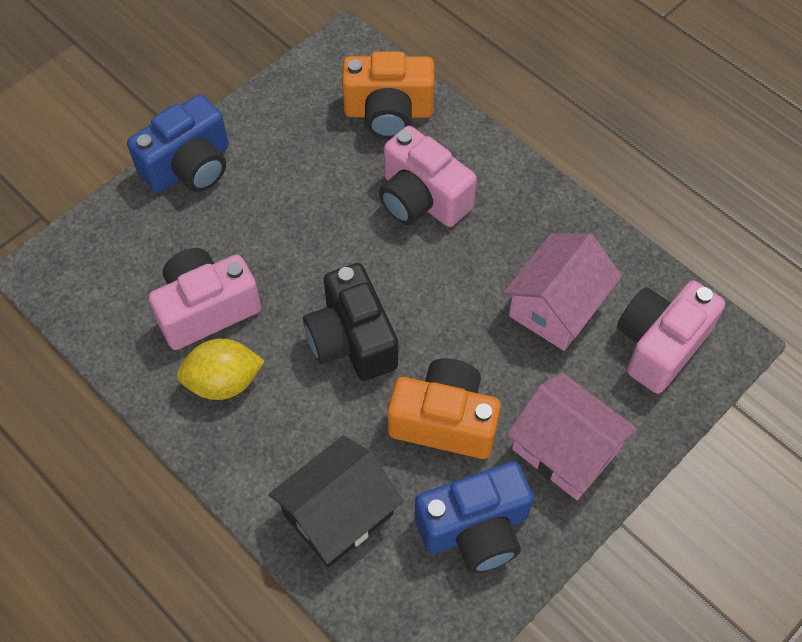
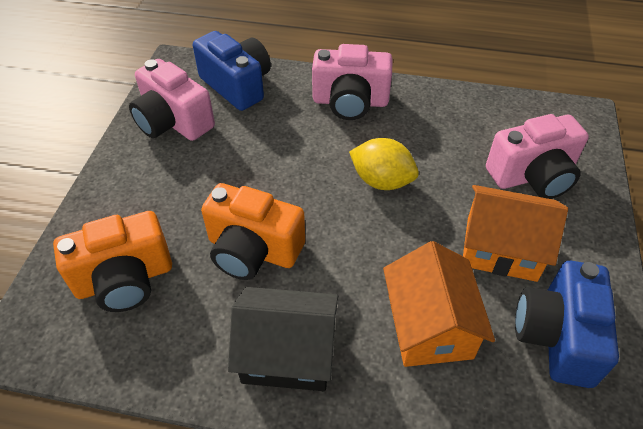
black camera: 1 -> 0
orange house: 0 -> 2
pink house: 2 -> 0

